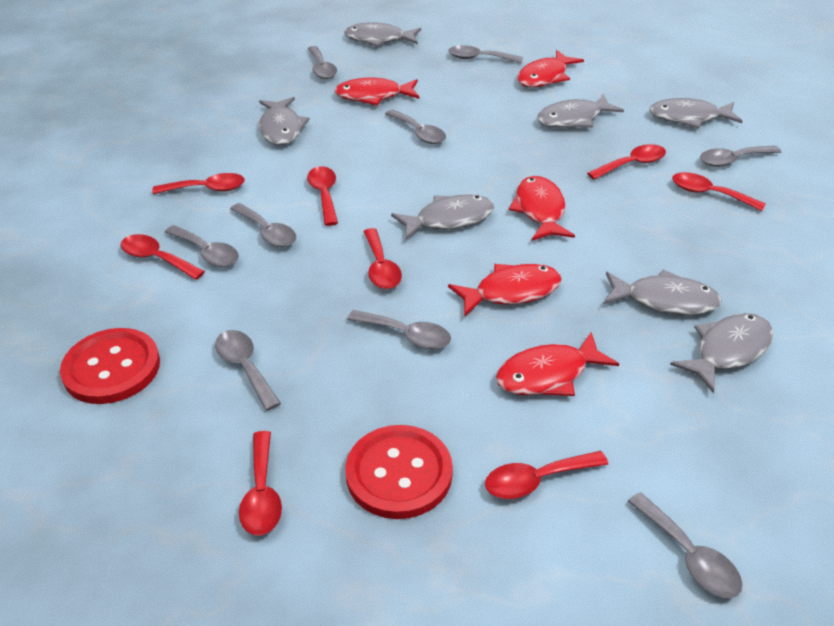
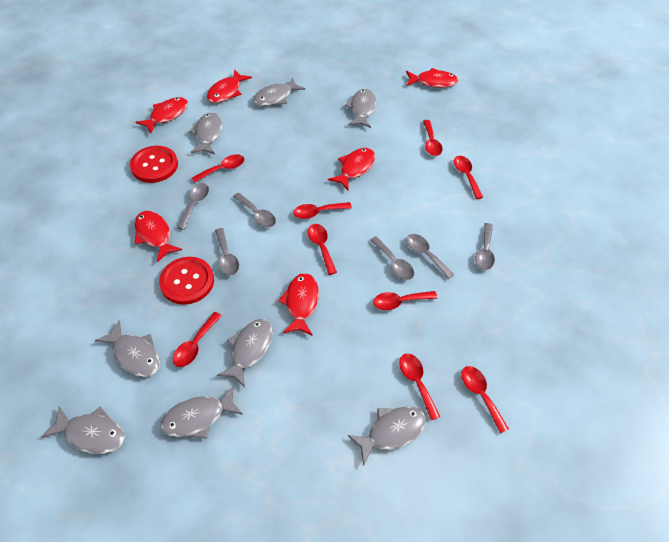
grey fish: 7 -> 8
grey spoon: 9 -> 6
red fish: 5 -> 6
red spoon: 8 -> 9

